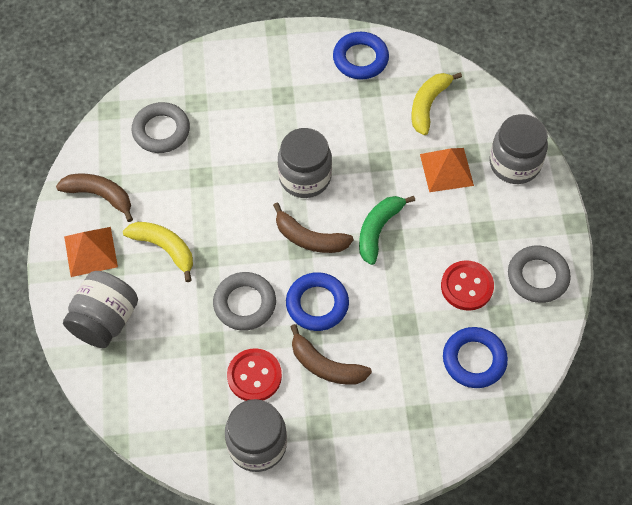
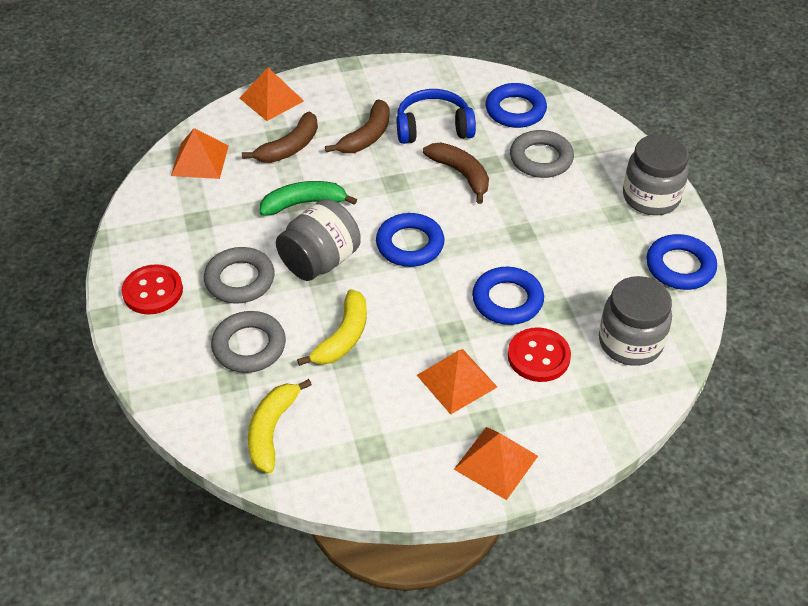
blue headphones: 0 -> 1
blue ring: 3 -> 4
grey jar: 4 -> 3
orange pyramid: 2 -> 4

